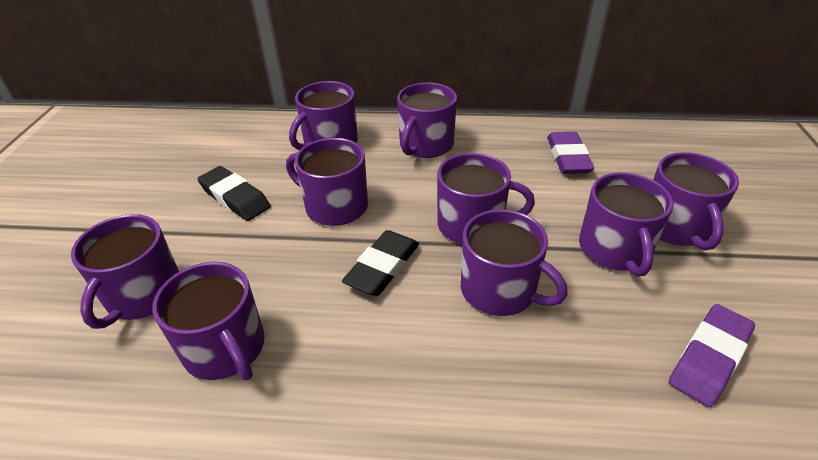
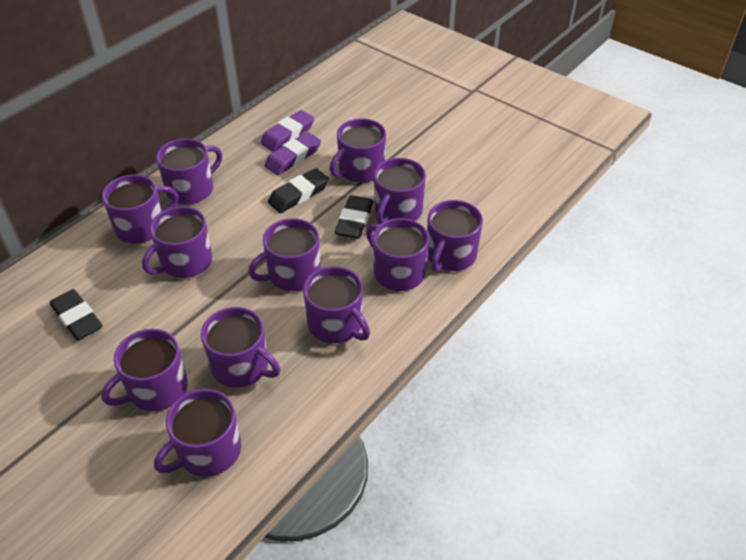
black eraser: 2 -> 3
purple mug: 9 -> 12

